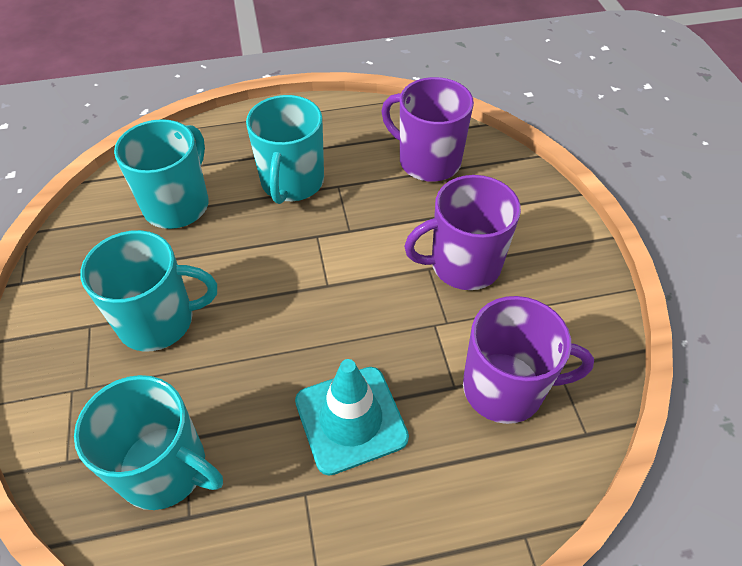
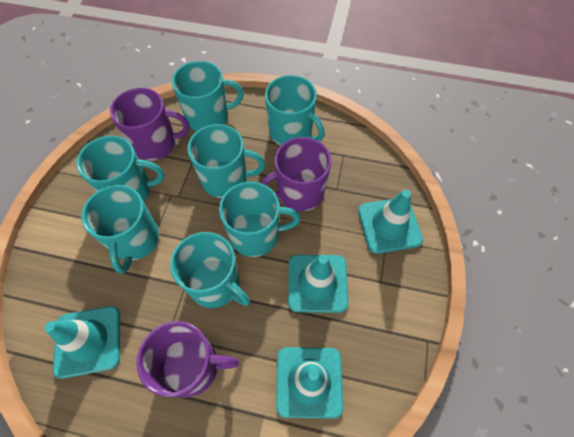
turquoise mug: 4 -> 7
turquoise traffic cone: 1 -> 4

